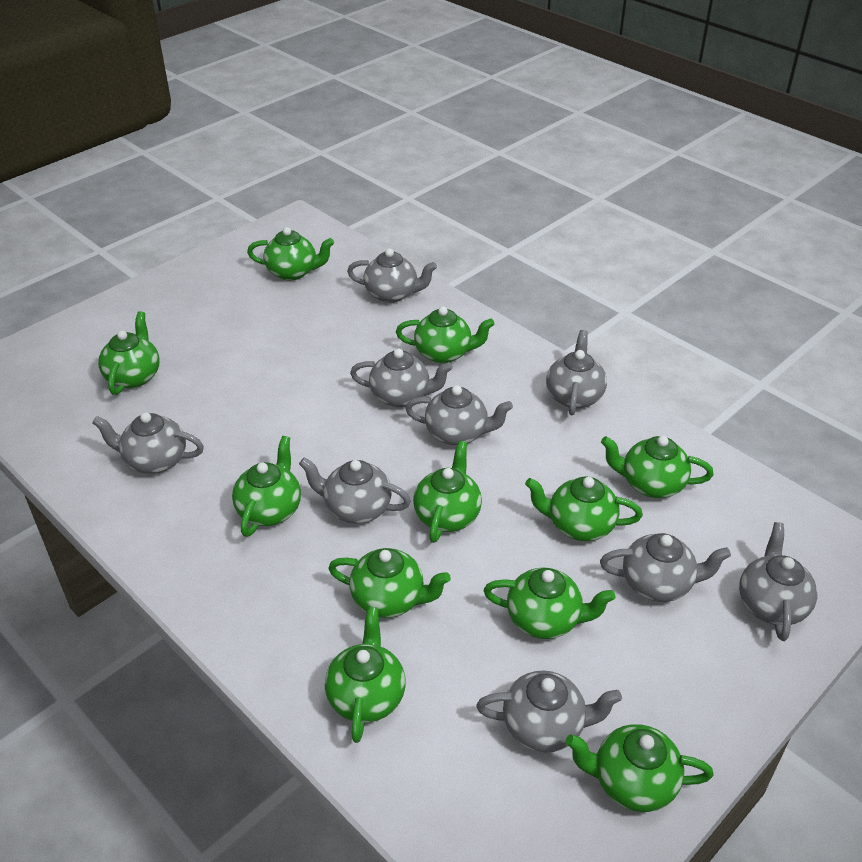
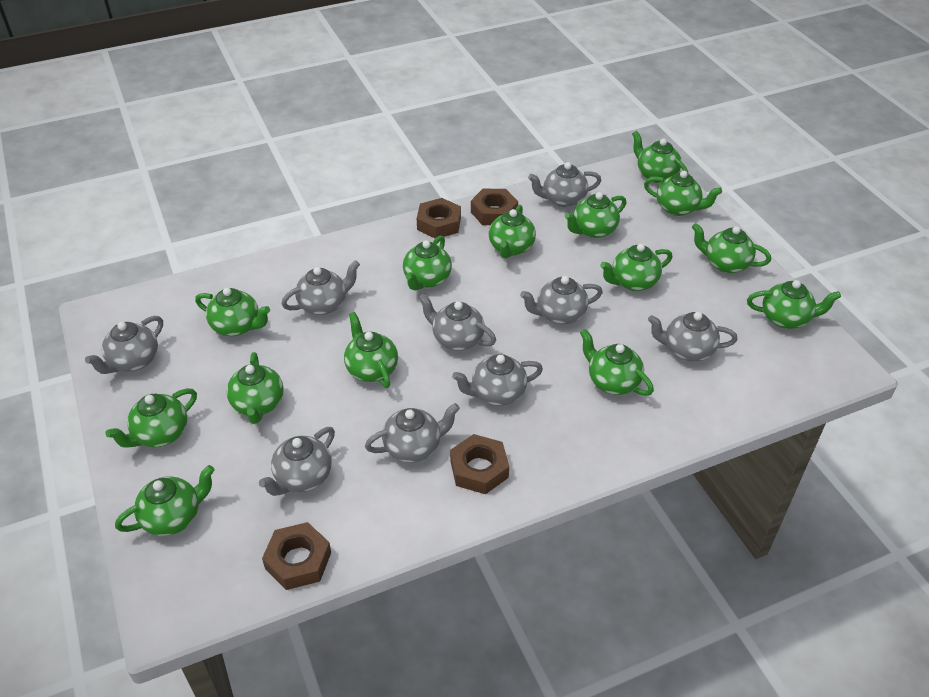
brown nut: 0 -> 4
green teapot: 11 -> 14

